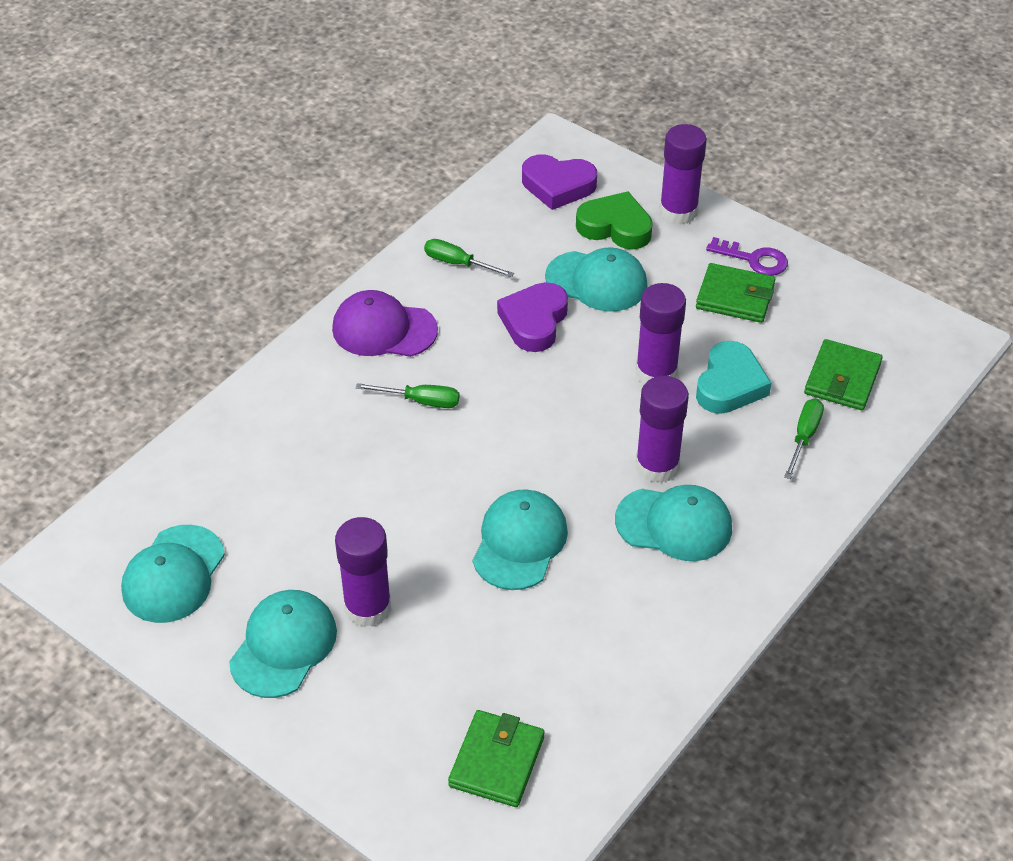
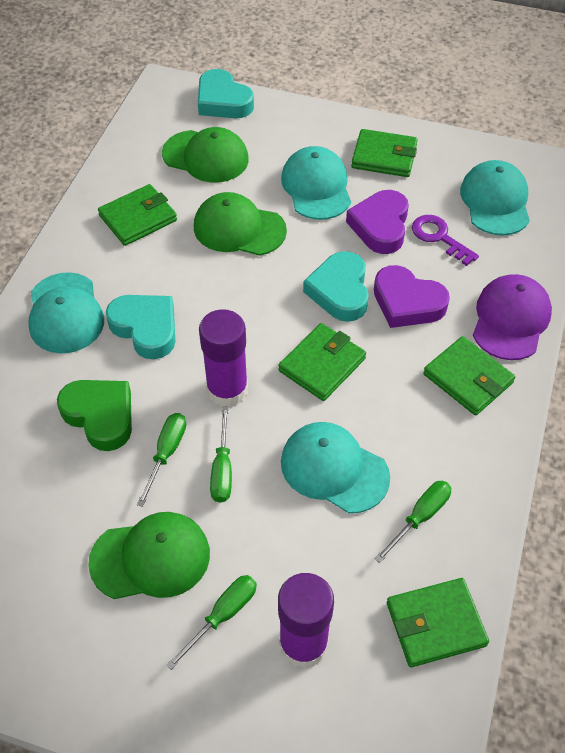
green cap: 0 -> 3
green screwdriver: 3 -> 4
green wallet: 3 -> 5
purple glue stick: 4 -> 2
turquoise cap: 5 -> 4
turquoise heart: 1 -> 3

